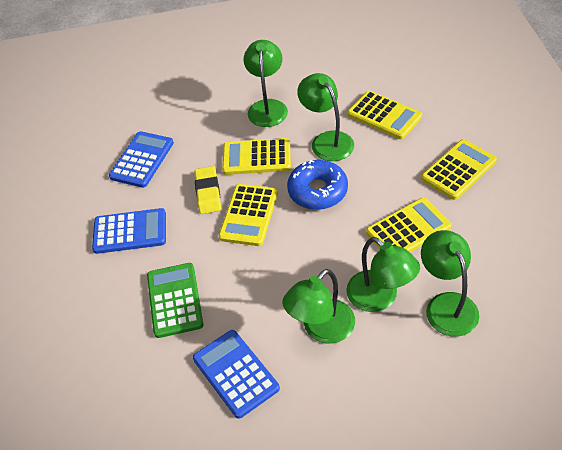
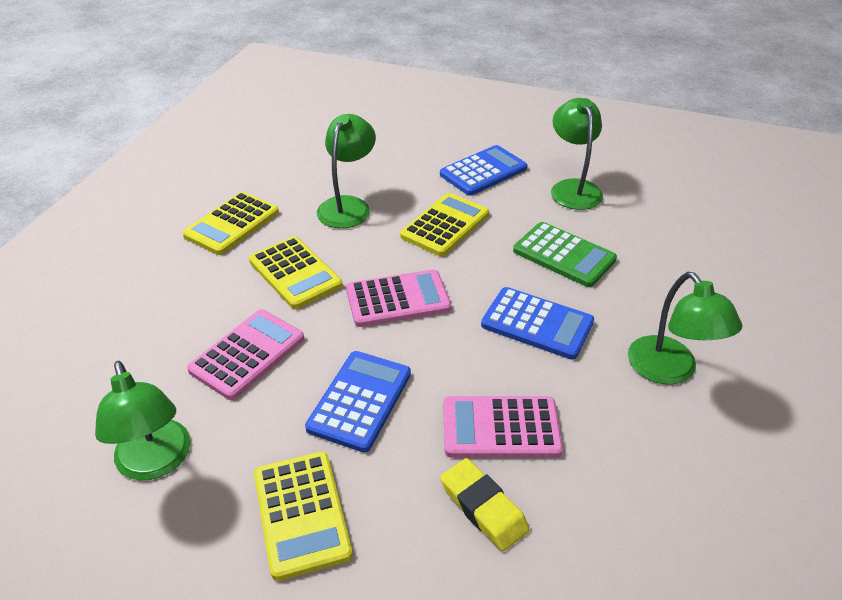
blue donut: 1 -> 0
green lamp: 5 -> 4
pink calculator: 0 -> 3
yellow calculator: 5 -> 4

